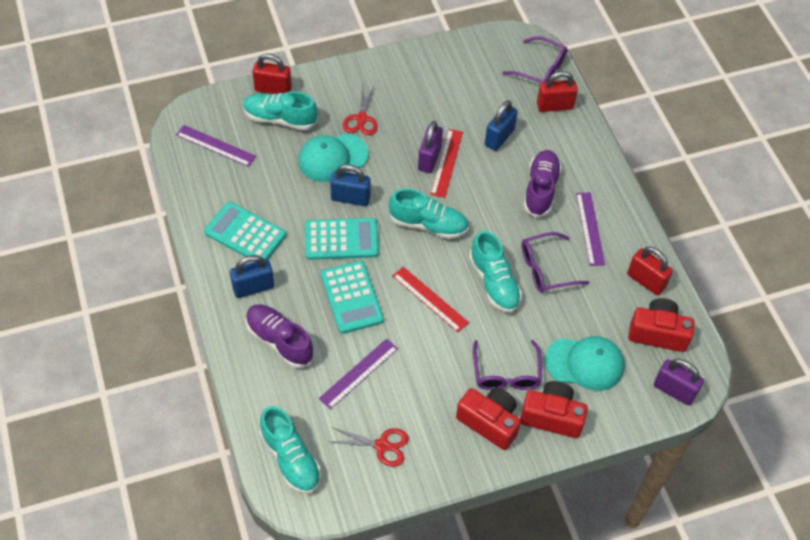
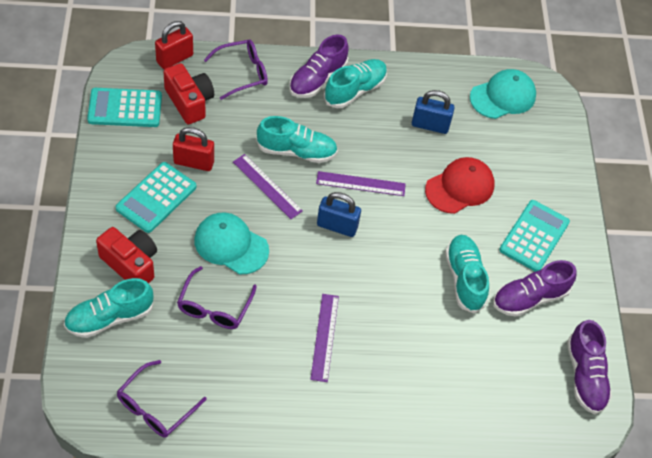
blue padlock: 3 -> 2
purple padlock: 2 -> 0
purple shoe: 2 -> 3
red camera: 3 -> 2
red cap: 0 -> 1
red padlock: 3 -> 2
red ruler: 2 -> 0
red scissors: 2 -> 0

